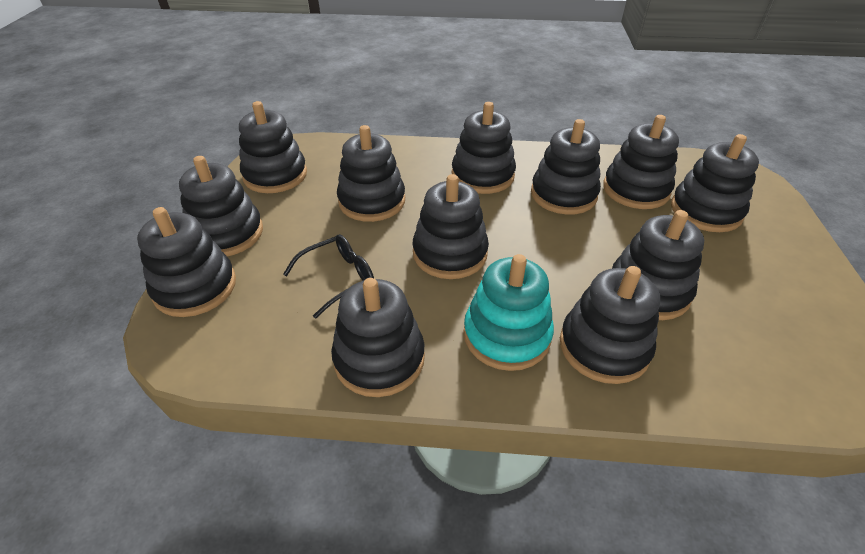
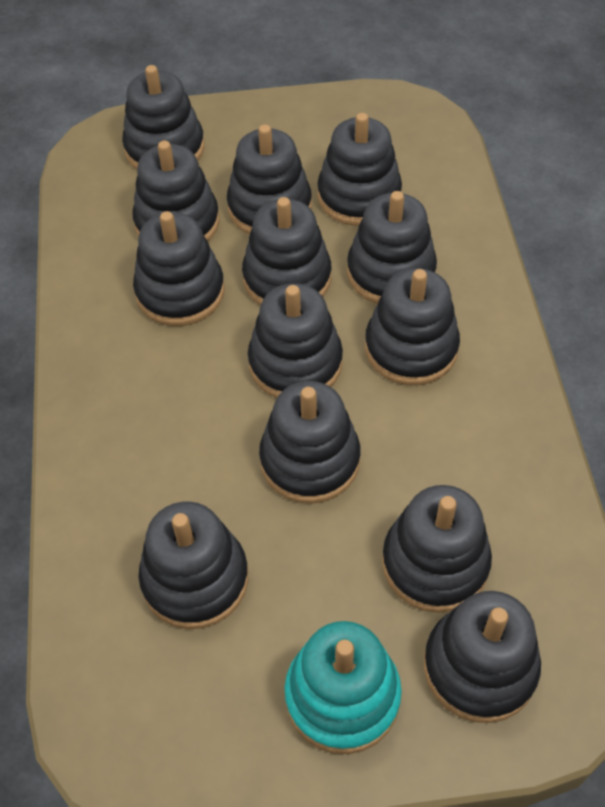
black glasses: 1 -> 0
black stacking toy: 12 -> 13

